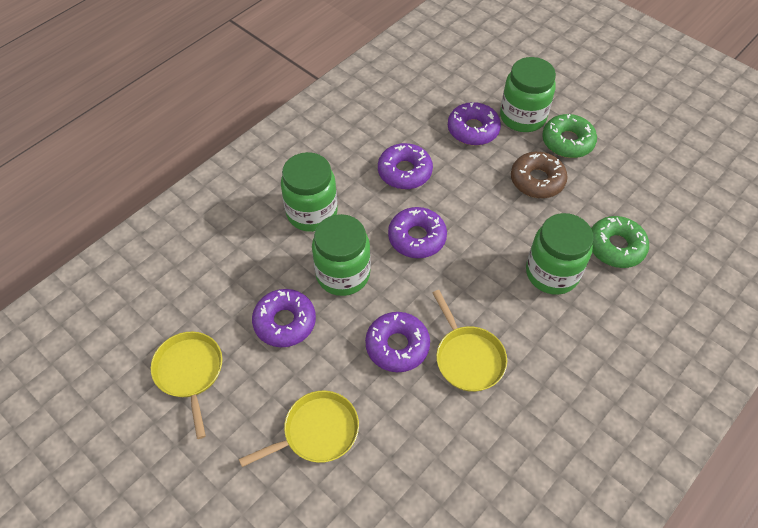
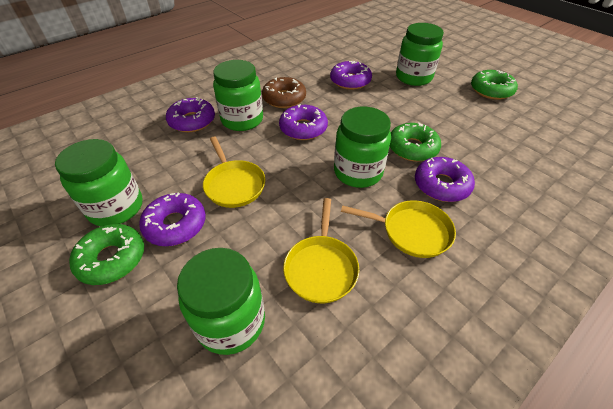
green donut: 2 -> 3
green jar: 4 -> 5

